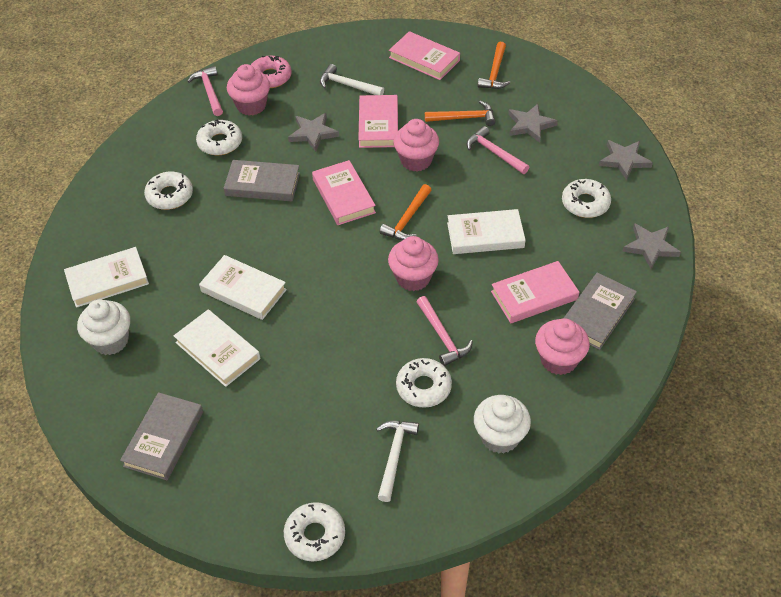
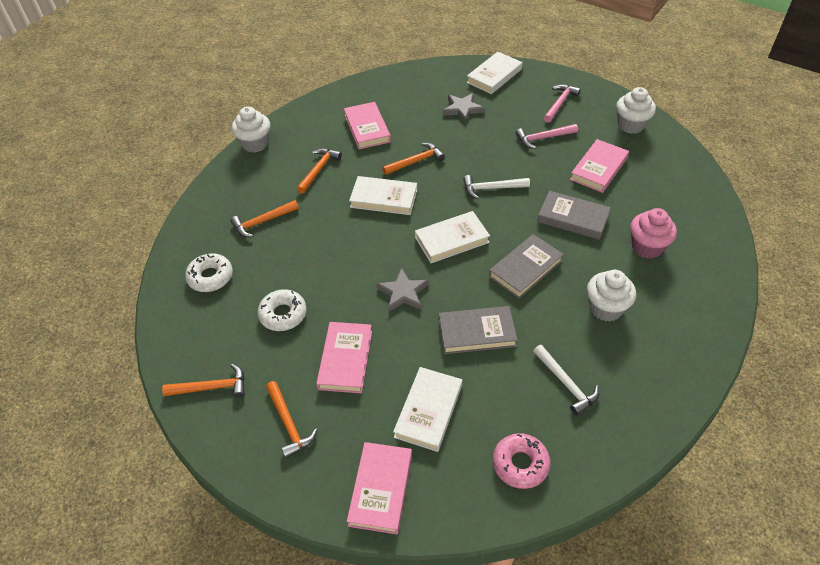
grey star: 4 -> 2
orange hammer: 3 -> 5
pink cupcake: 4 -> 1
pink hammer: 3 -> 2
white cupcake: 2 -> 3
white donut: 5 -> 2

